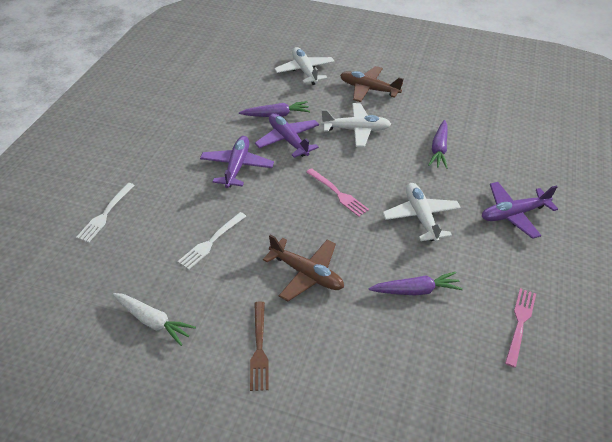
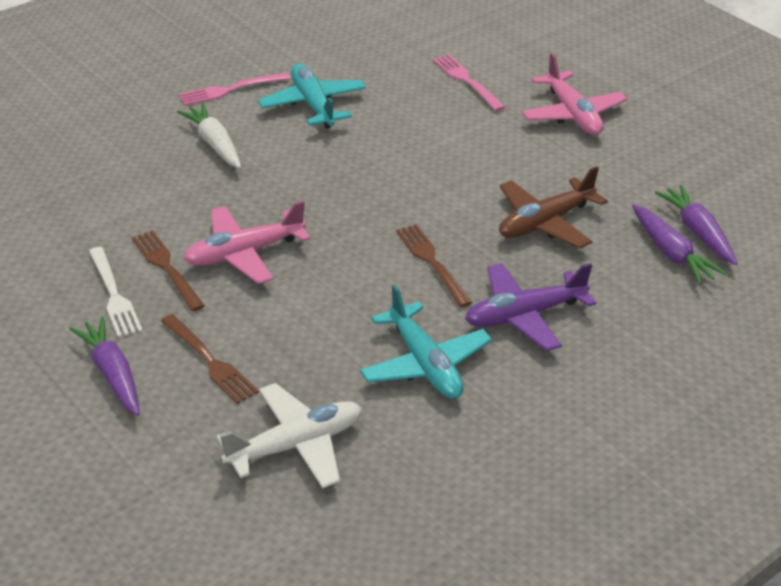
brown fork: 1 -> 3
brown plane: 2 -> 1
pink plane: 0 -> 2
purple plane: 3 -> 1
turquoise plane: 0 -> 2
white fork: 2 -> 1
white plane: 3 -> 1

